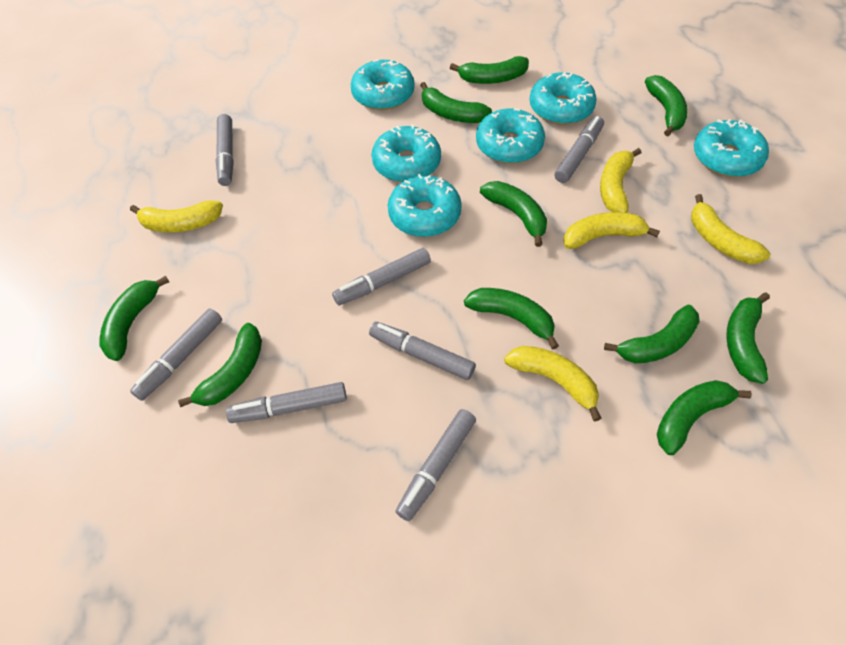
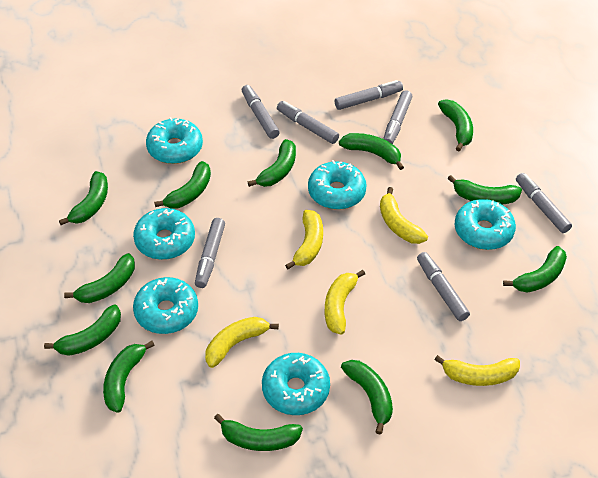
green banana: 10 -> 12

